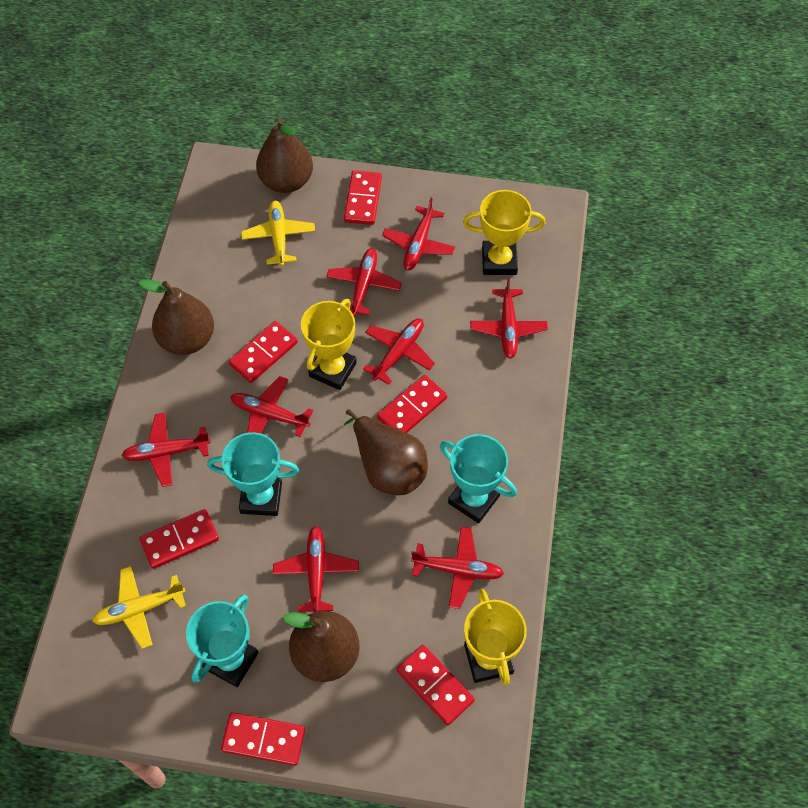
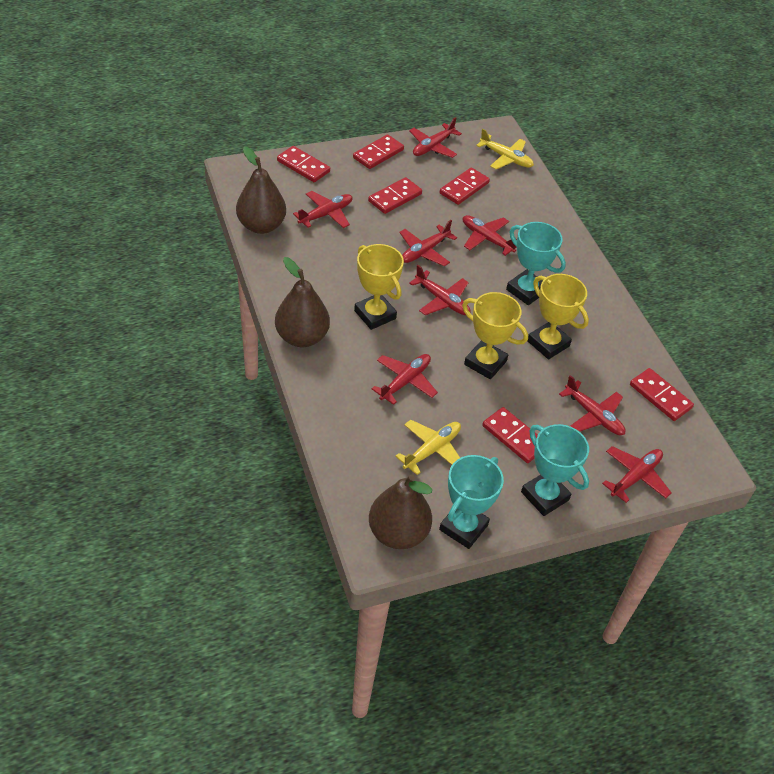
brown pear: 4 -> 3

